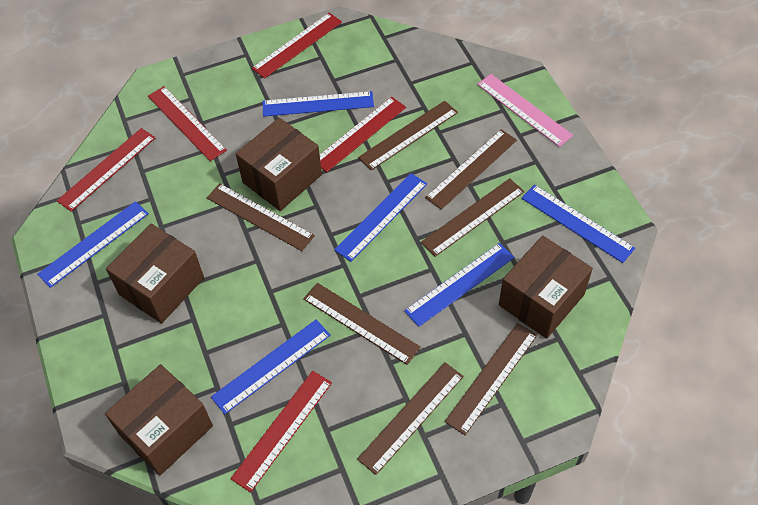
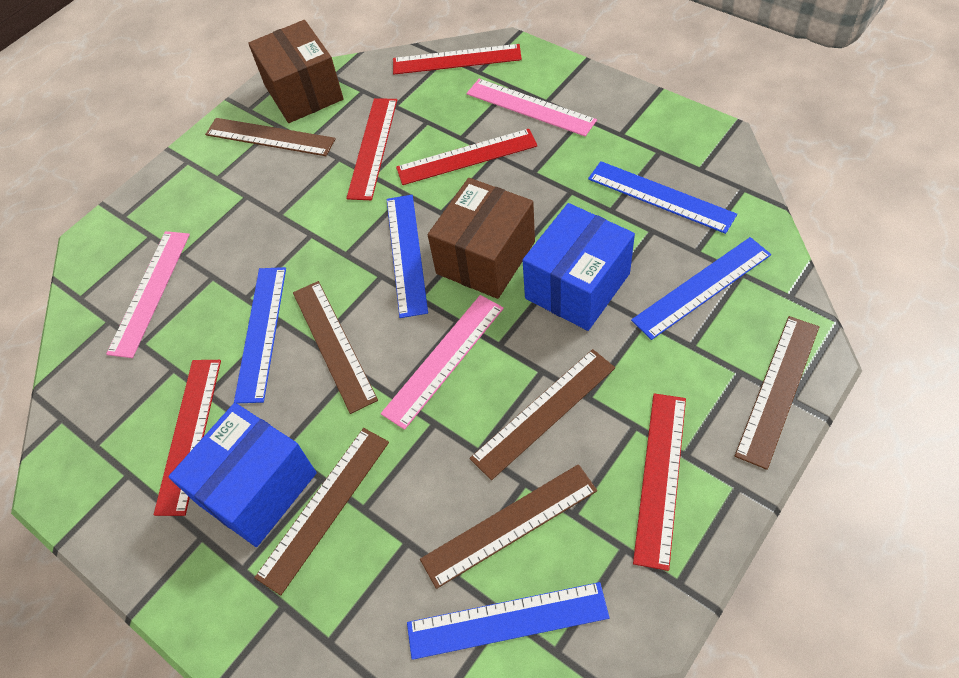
blue box: 0 -> 2
blue ruler: 6 -> 5
brown box: 4 -> 2
brown ruler: 7 -> 6
pink ruler: 1 -> 3

